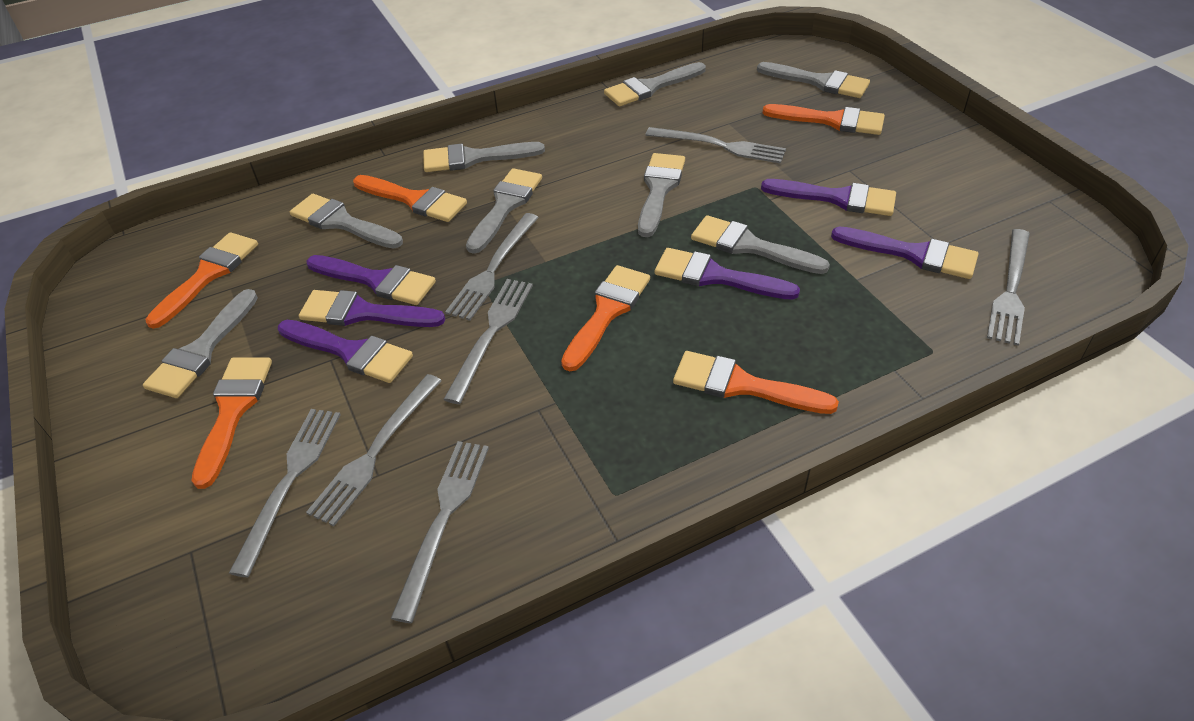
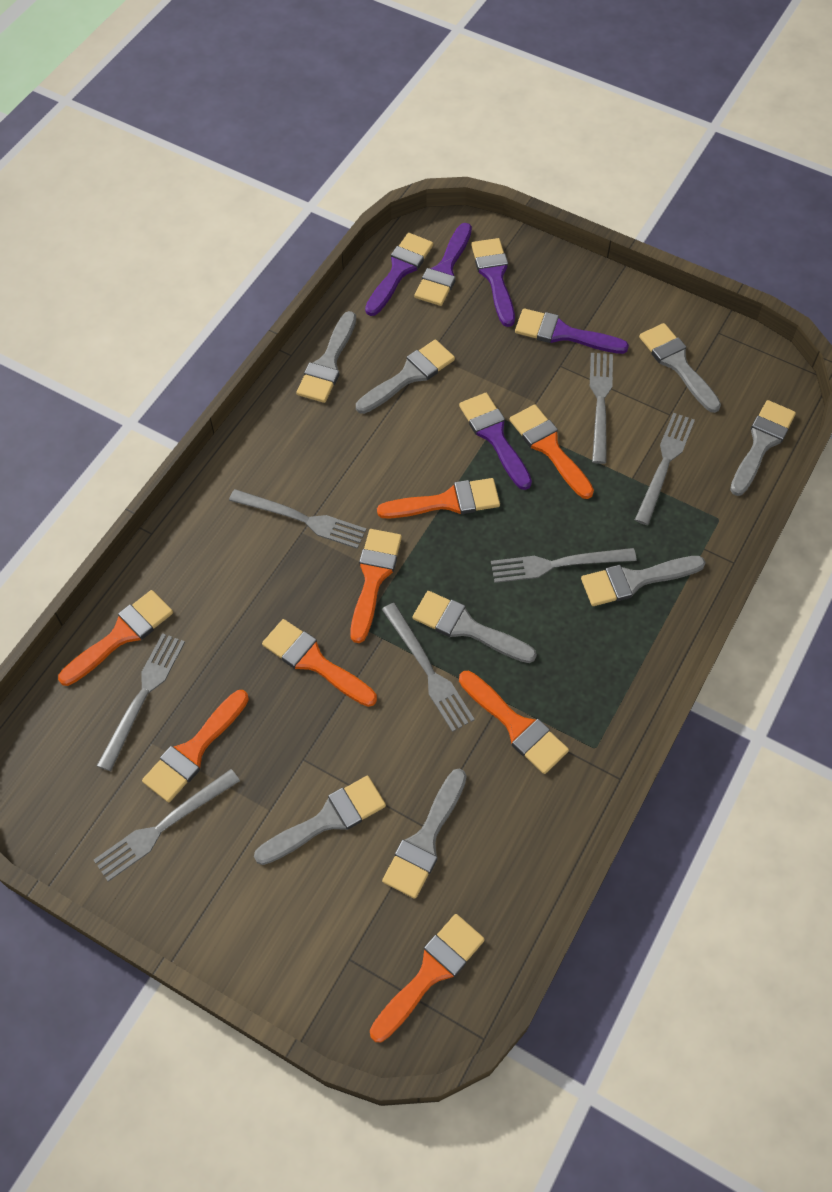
orange brush: 6 -> 8
purple brush: 6 -> 5

